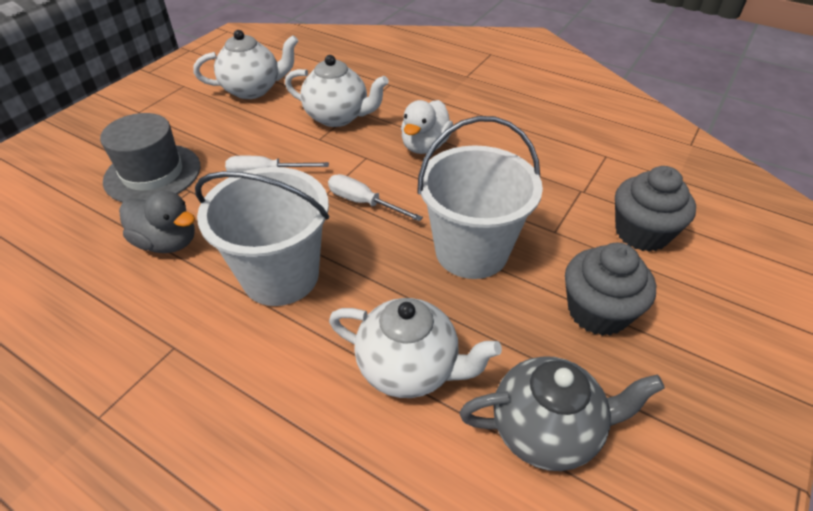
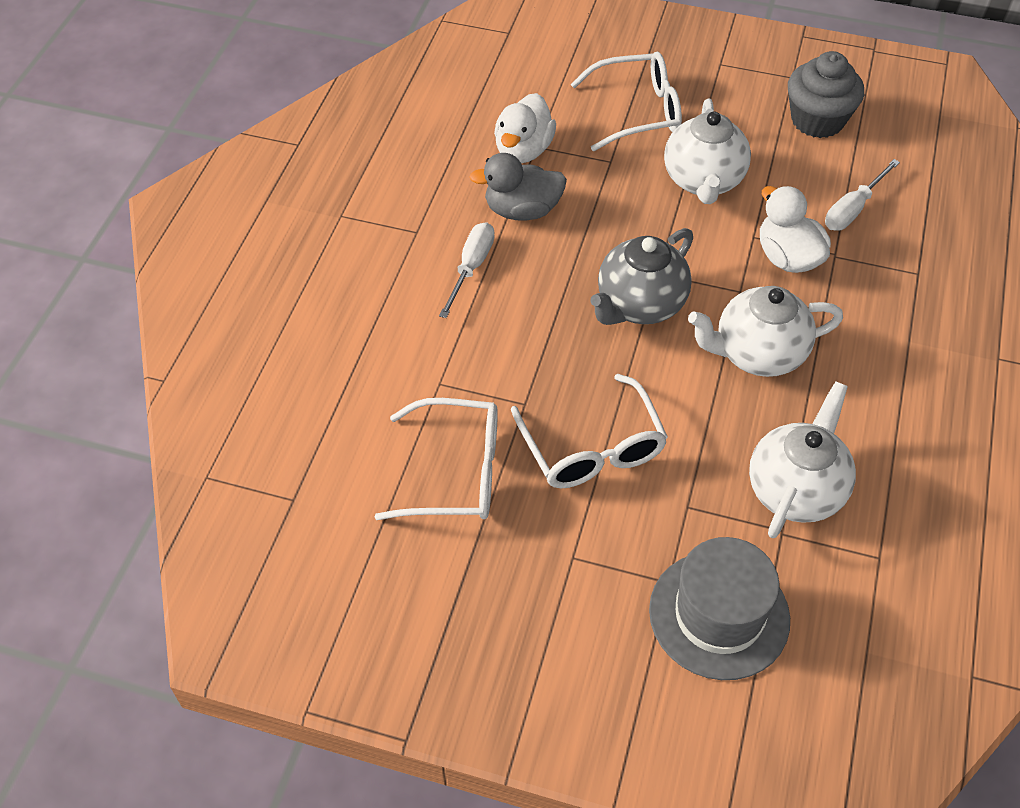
grey cupcake: 2 -> 1
white bucket: 2 -> 0
white duck: 1 -> 2
white glasses: 0 -> 3

